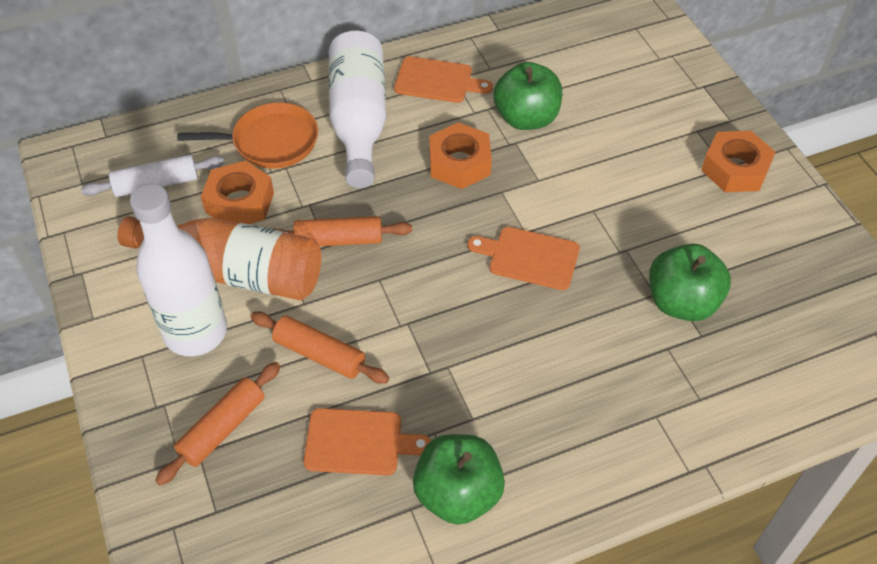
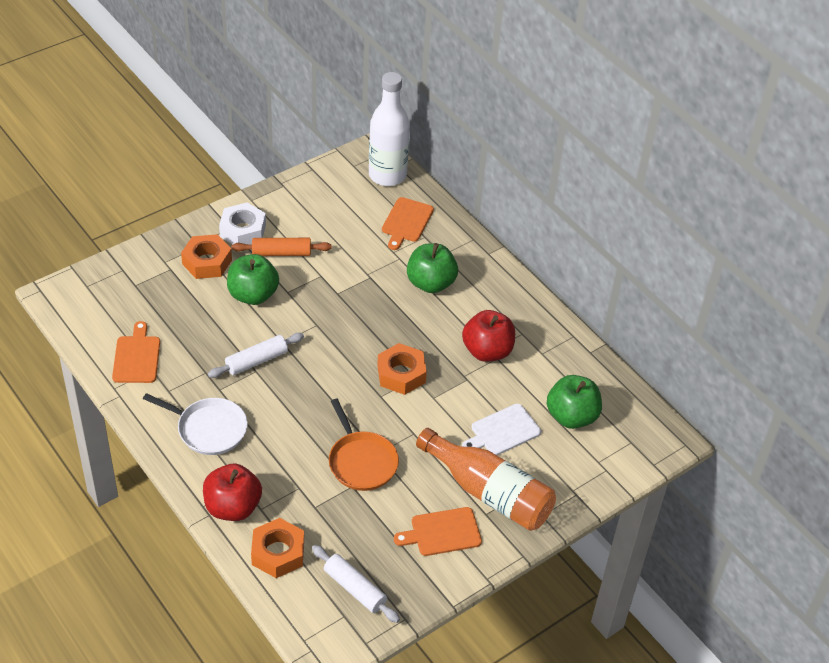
orange rolling pin: 3 -> 1
red apple: 0 -> 2
white bottle: 2 -> 1
white cutting board: 0 -> 1
white nut: 0 -> 1
white pan: 0 -> 1
white rolling pin: 1 -> 2

